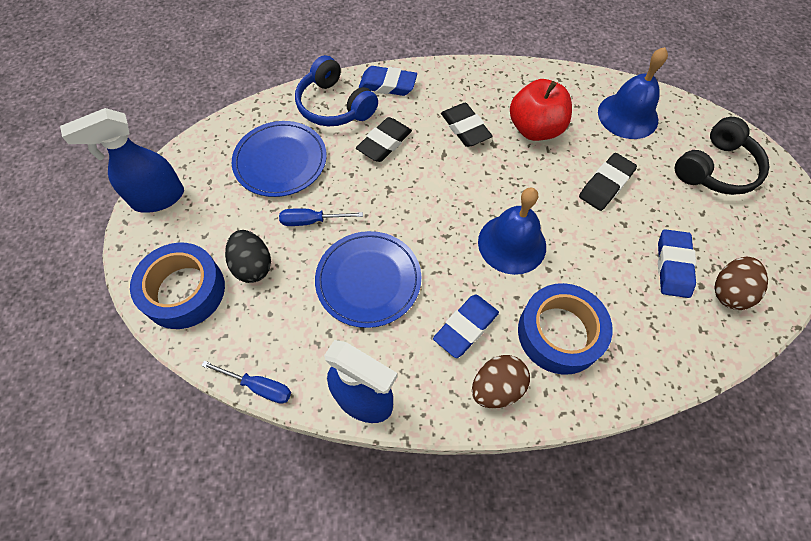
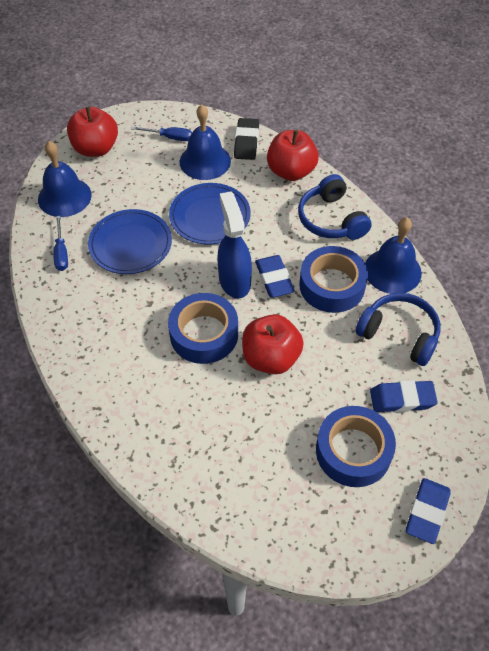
black egg: 1 -> 0
black eraser: 3 -> 1
black headphones: 1 -> 0
blue bell: 2 -> 3
blue headphones: 1 -> 2
blue spray bottle: 2 -> 1
blue tape: 2 -> 3
brown egg: 2 -> 0
red apple: 1 -> 3

